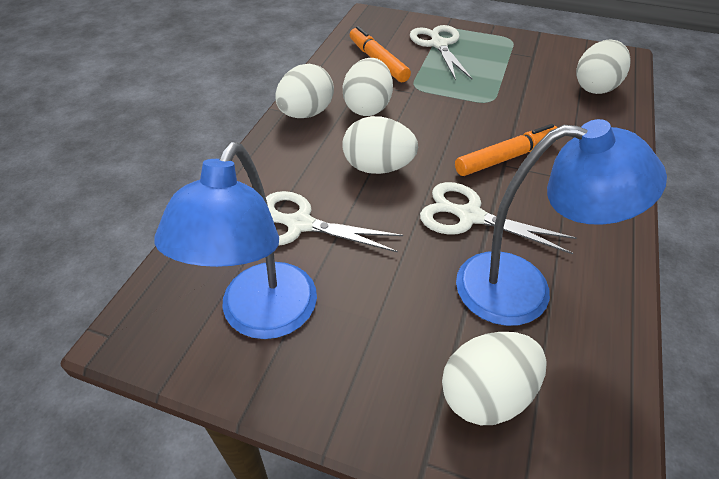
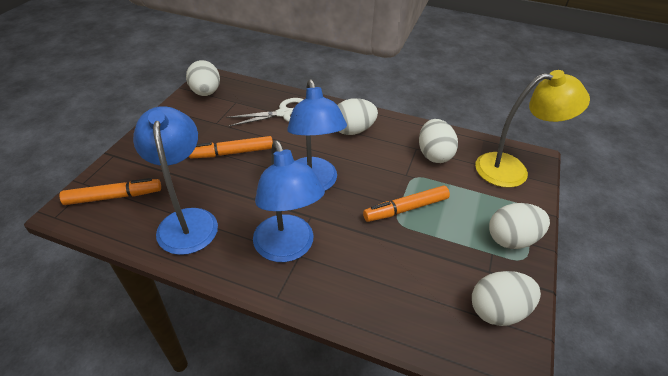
blue lamp: 2 -> 3
orange marker: 2 -> 3
white scissors: 3 -> 1
yellow lamp: 0 -> 1

